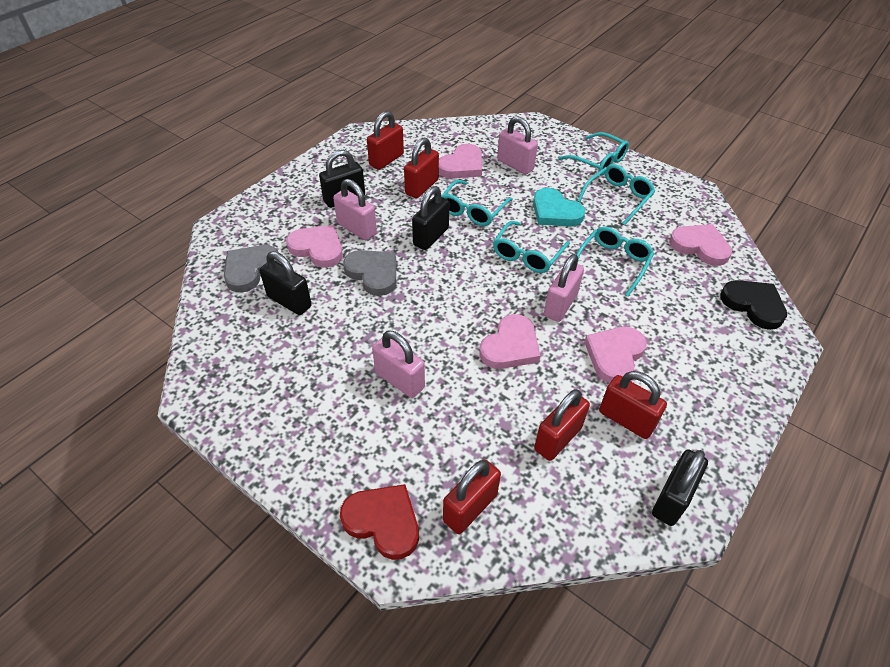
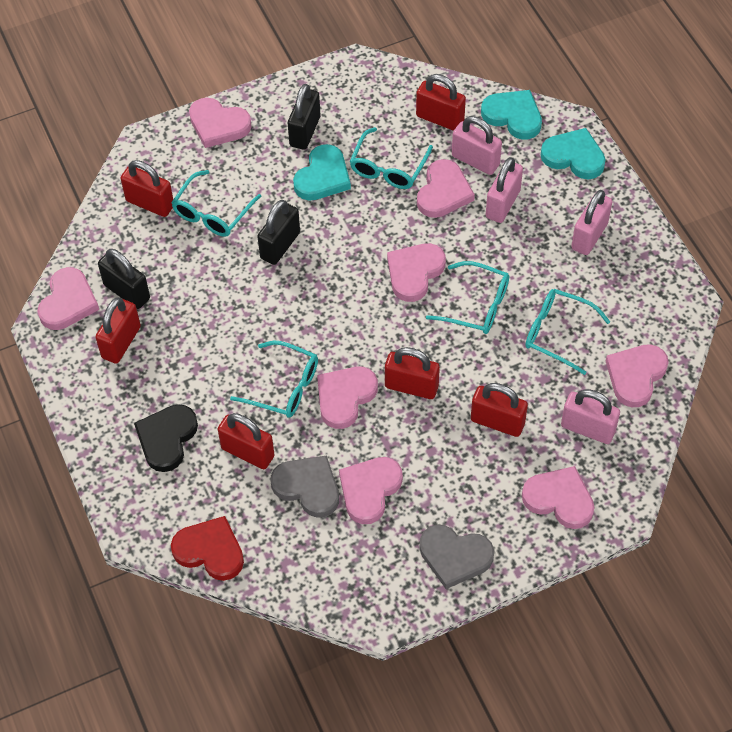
black padlock: 4 -> 3
pink heart: 5 -> 8
red padlock: 5 -> 6
turquoise heart: 1 -> 3

